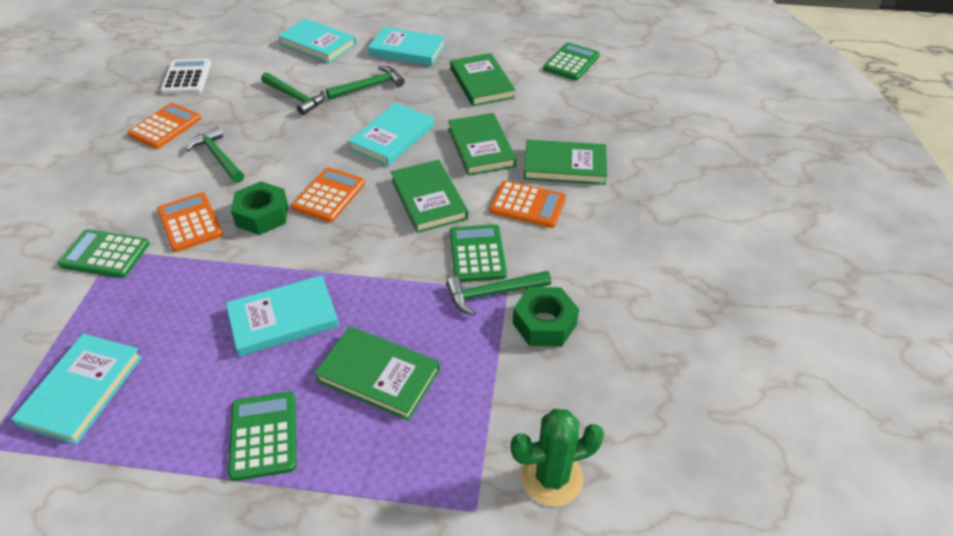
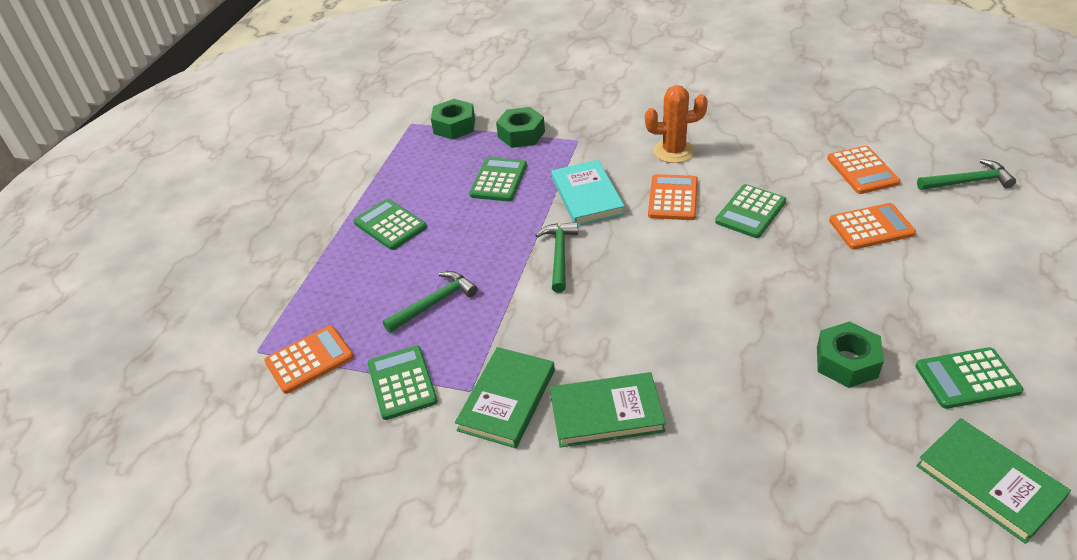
green book: 5 -> 3
green cactus: 1 -> 0
green calculator: 4 -> 5
green hammer: 4 -> 3
green nut: 2 -> 3
orange cactus: 0 -> 1
turquoise book: 5 -> 1
white calculator: 1 -> 0

